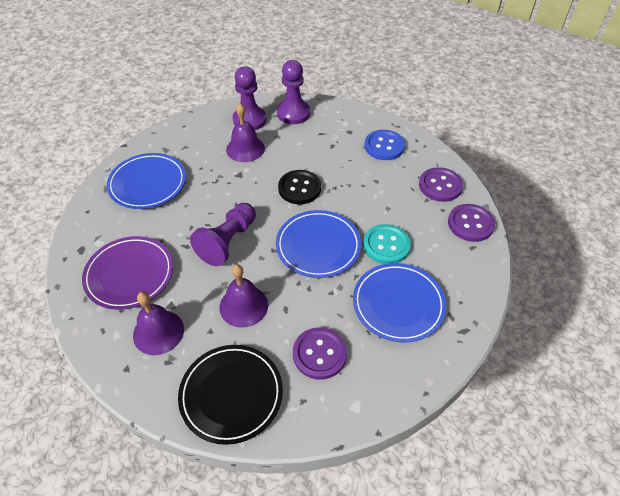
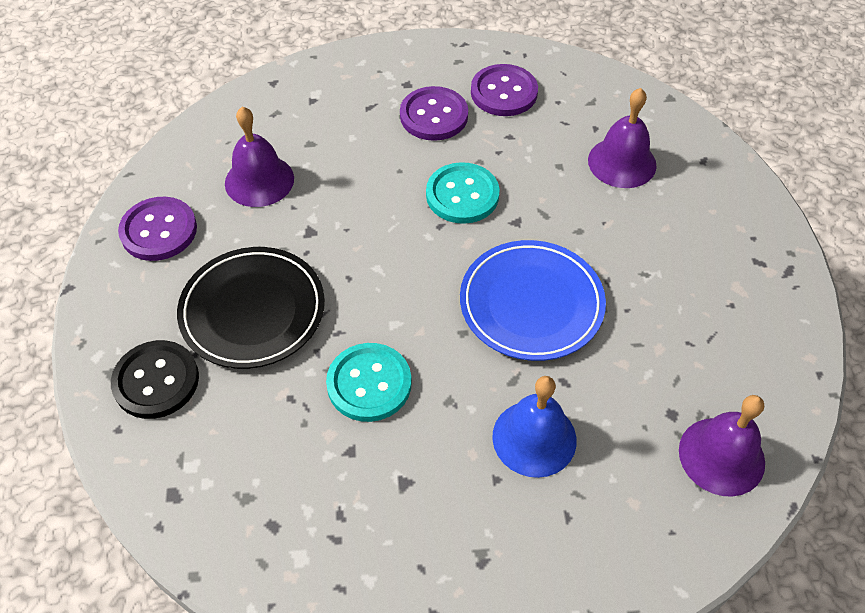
blue bell: 0 -> 1
blue button: 1 -> 0
blue plate: 3 -> 1
purple pawn: 3 -> 0
purple plate: 1 -> 0
turquoise button: 1 -> 2

